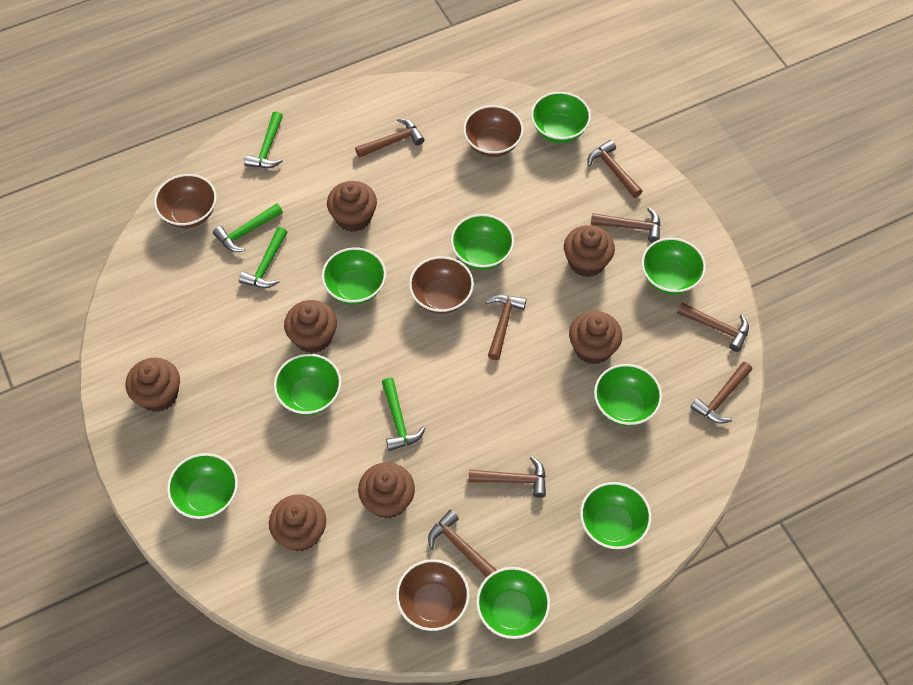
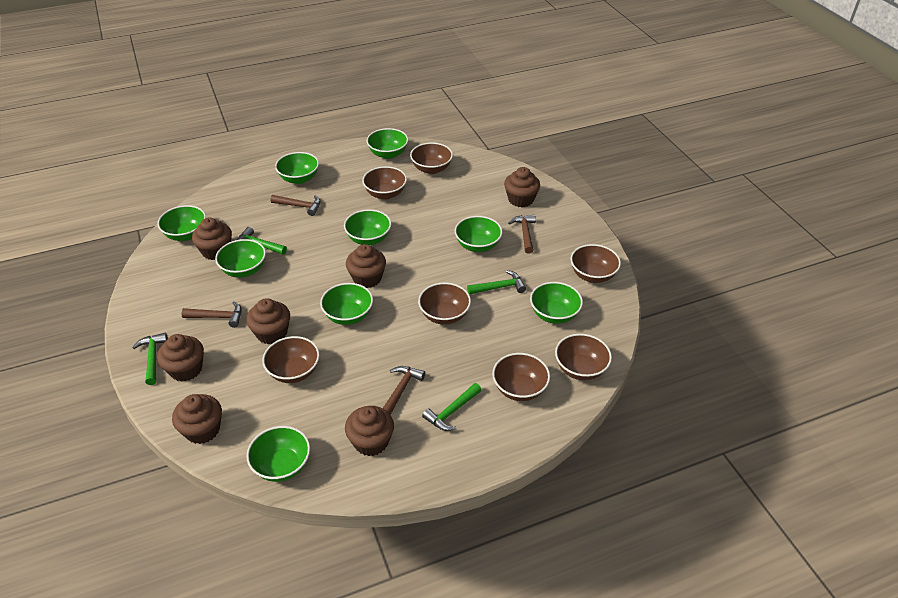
brown bowl: 4 -> 7
brown hammer: 8 -> 4

